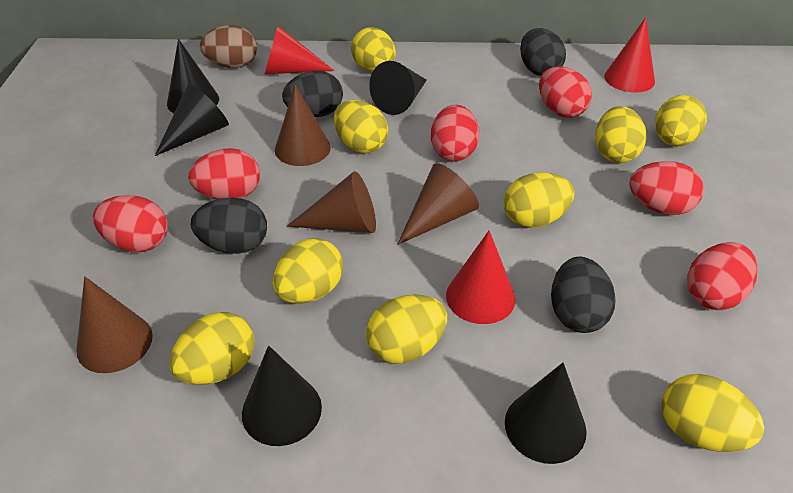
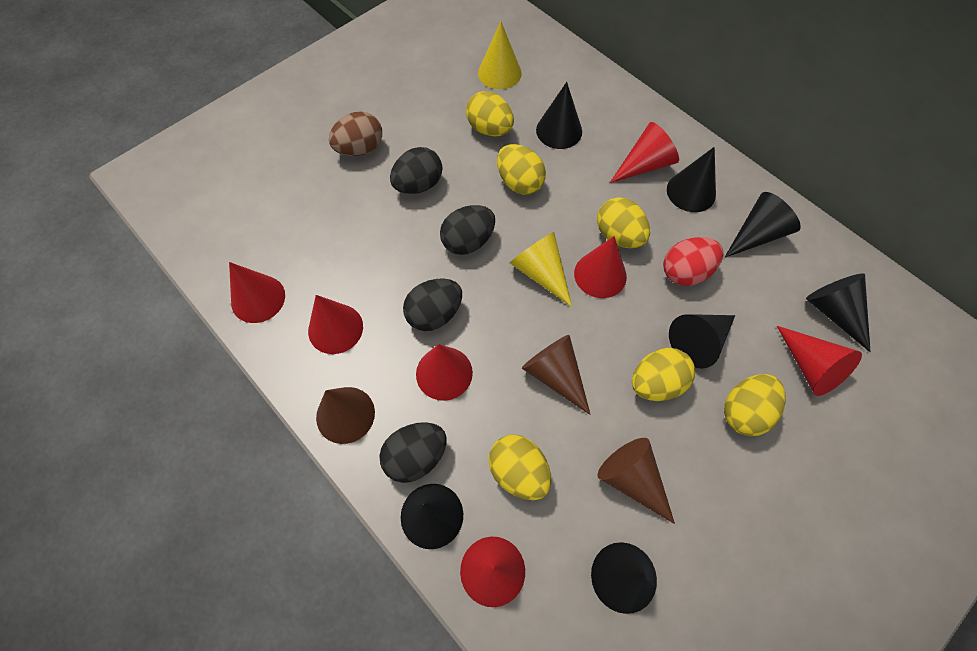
black cone: 5 -> 7
brown cone: 4 -> 3
red cone: 3 -> 7
red egg: 6 -> 1
yellow cone: 0 -> 2
yellow egg: 9 -> 6

